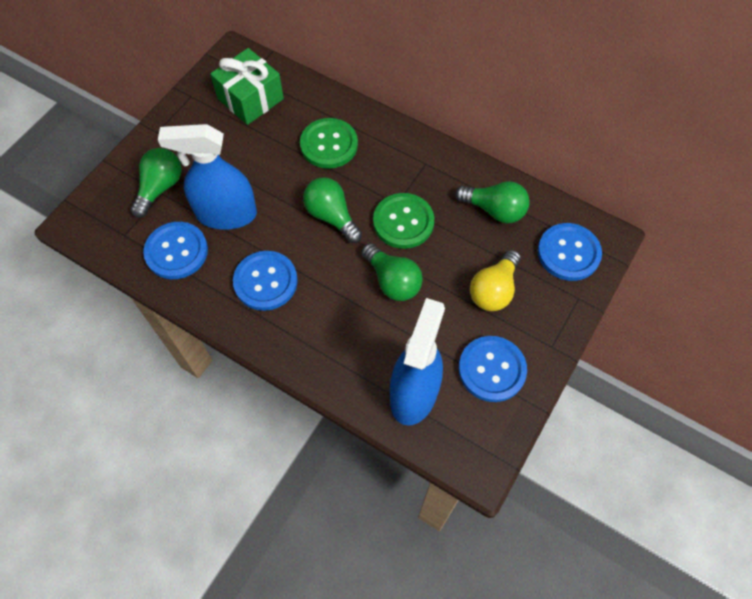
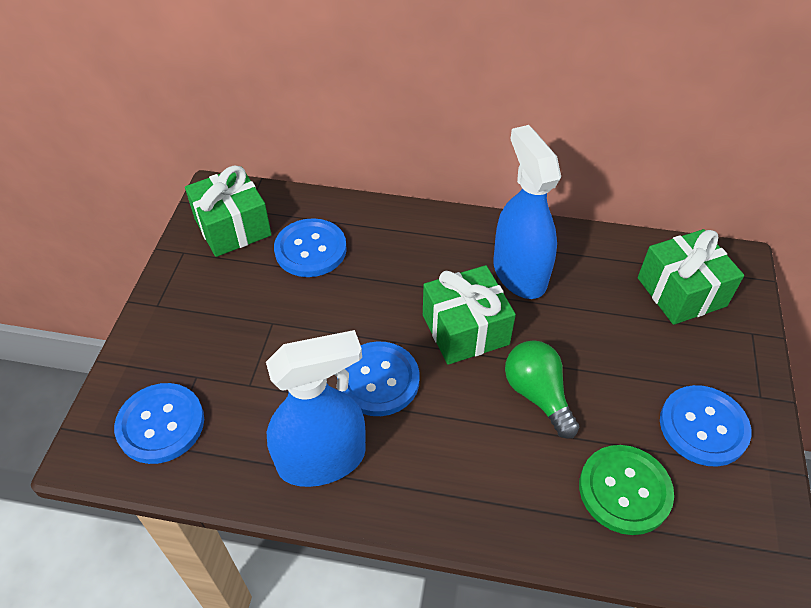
green button: 2 -> 1
green gift: 1 -> 3
green light bulb: 4 -> 1
yellow light bulb: 1 -> 0

